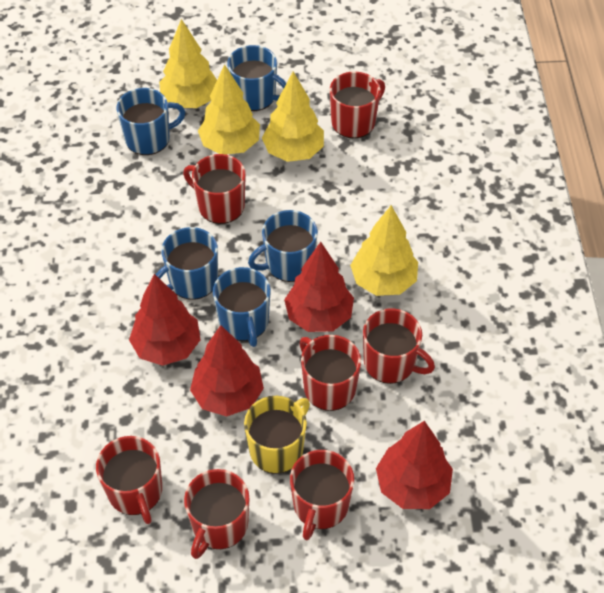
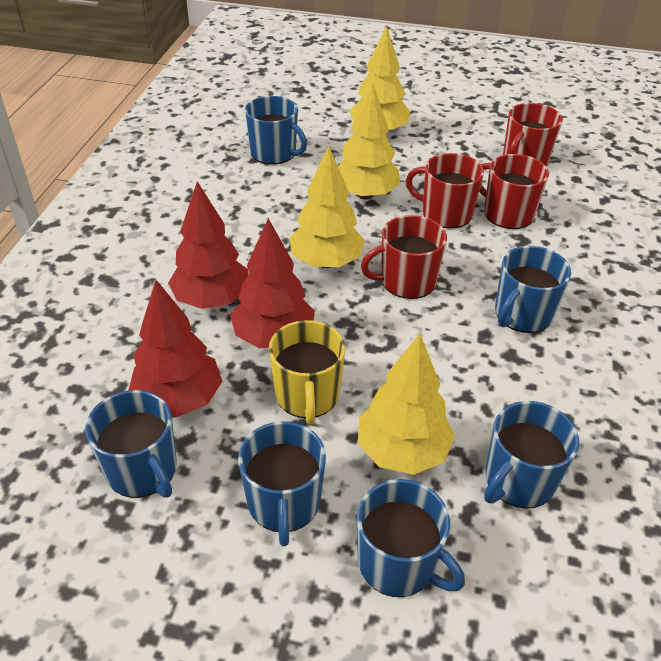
blue mug: 5 -> 6
red mug: 7 -> 4
red tree: 4 -> 3

